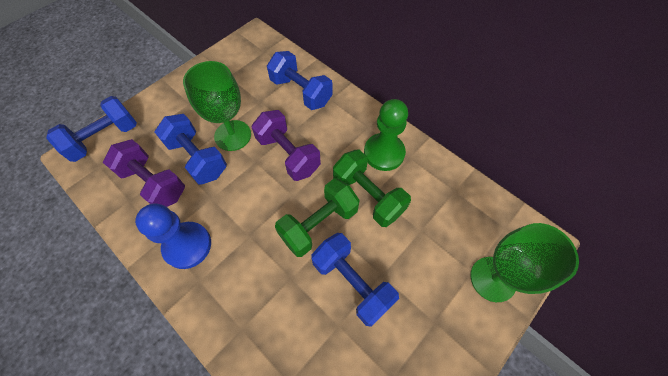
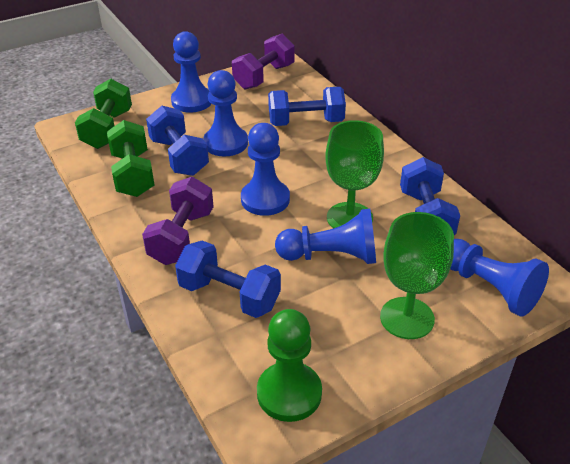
blue pawn: 1 -> 5

